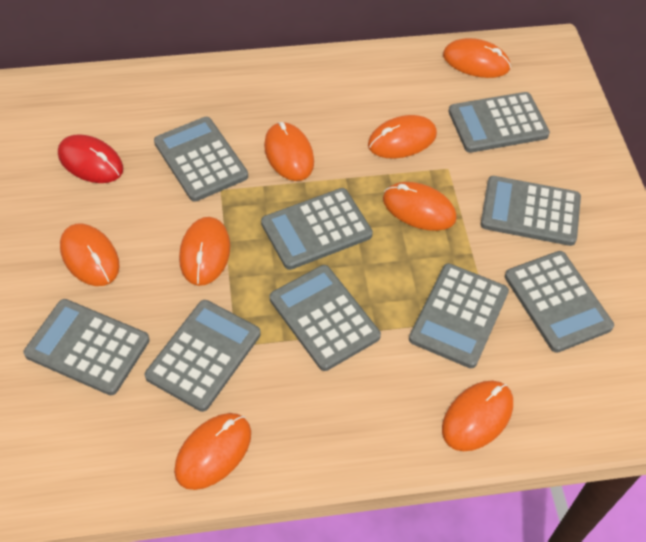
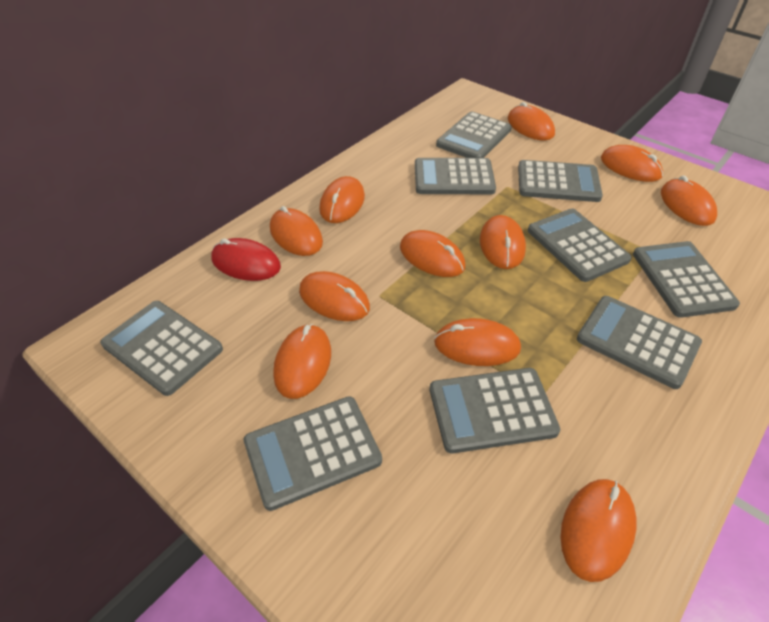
orange mouse: 8 -> 11

